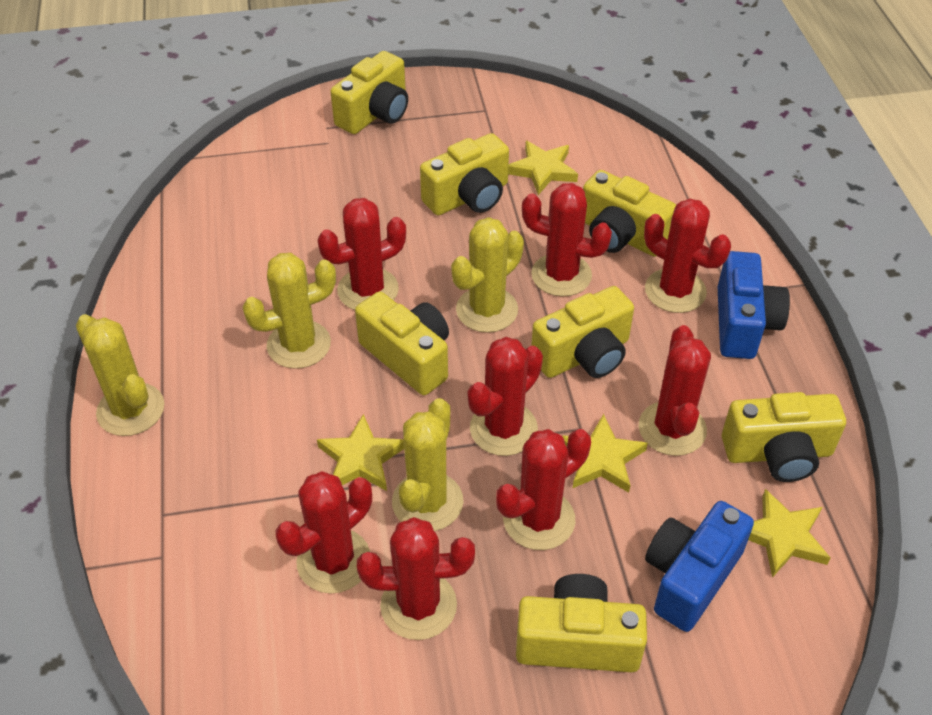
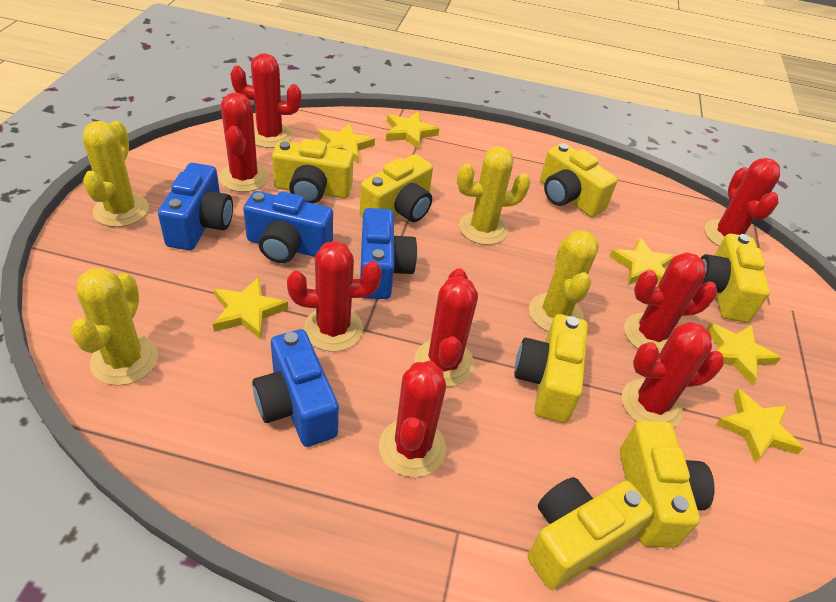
blue camera: 2 -> 4
yellow star: 4 -> 6

